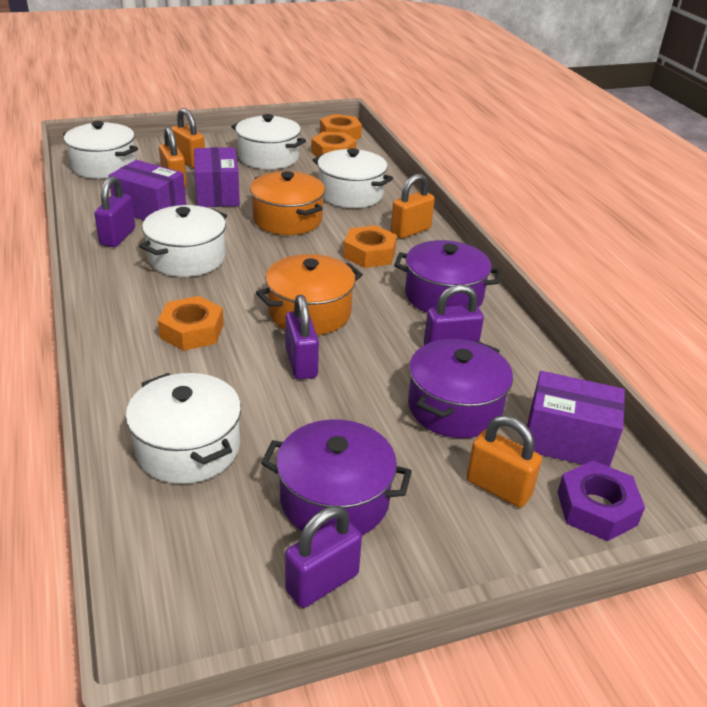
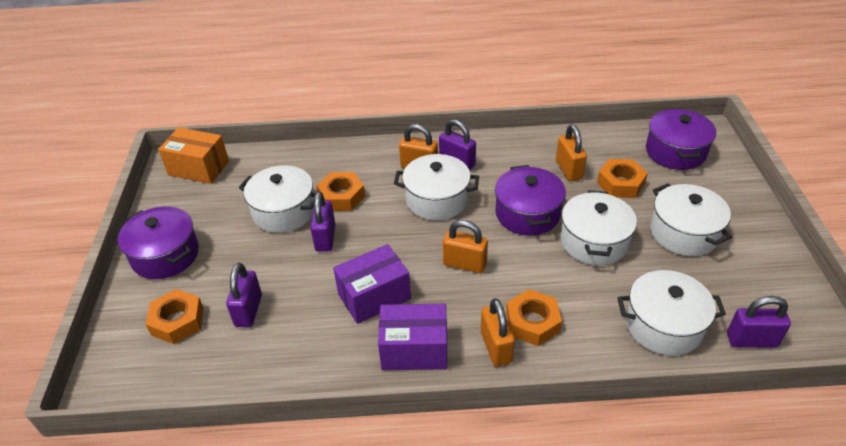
orange box: 0 -> 1
orange pot: 2 -> 0
purple box: 3 -> 2
purple nut: 1 -> 0

